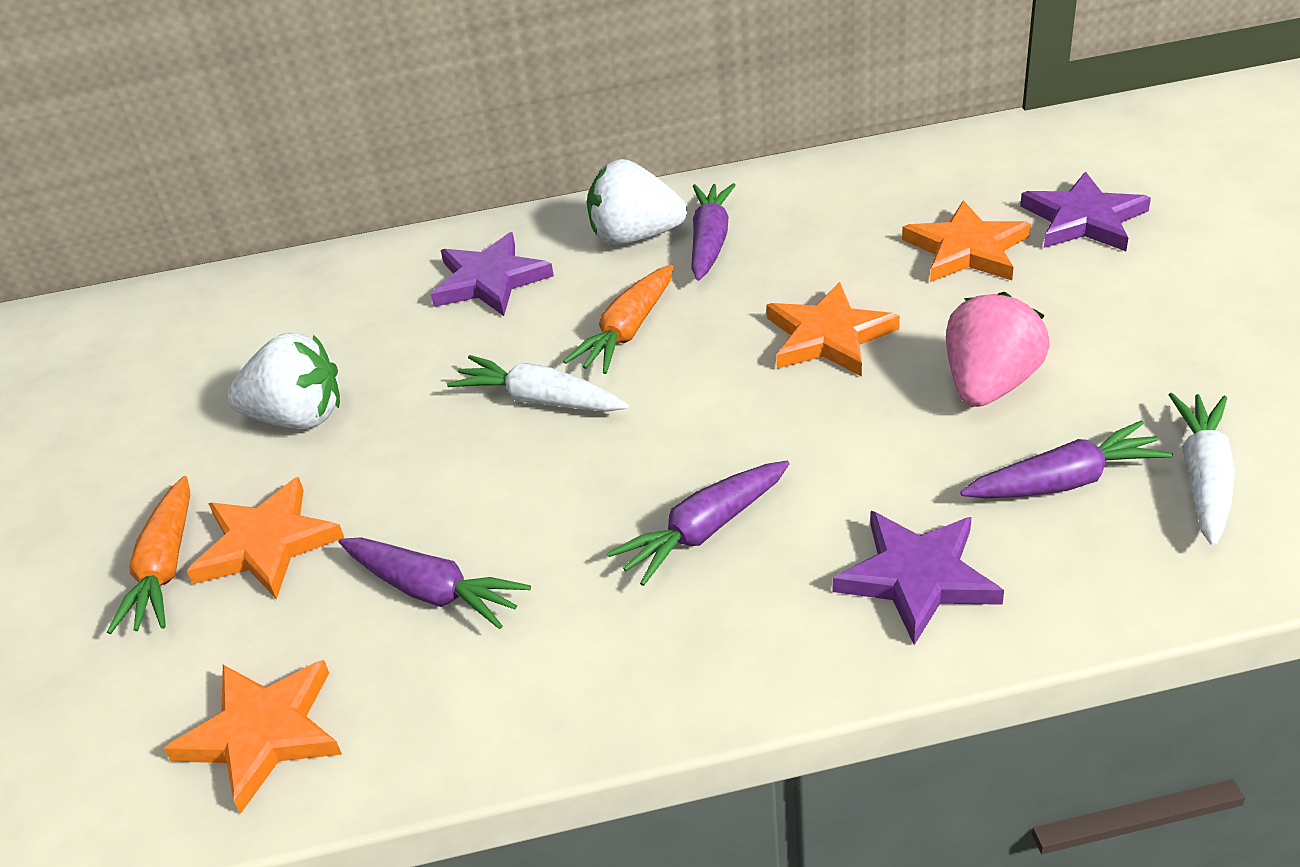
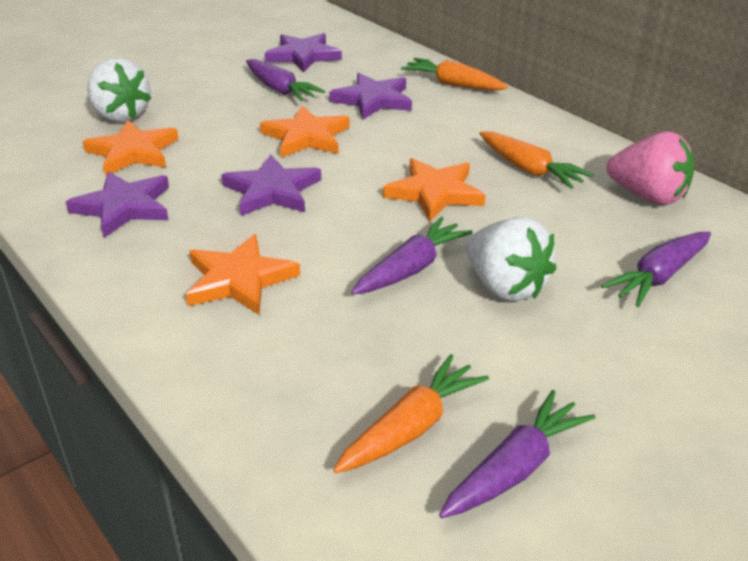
orange carrot: 2 -> 3
purple star: 3 -> 4
white carrot: 2 -> 0

